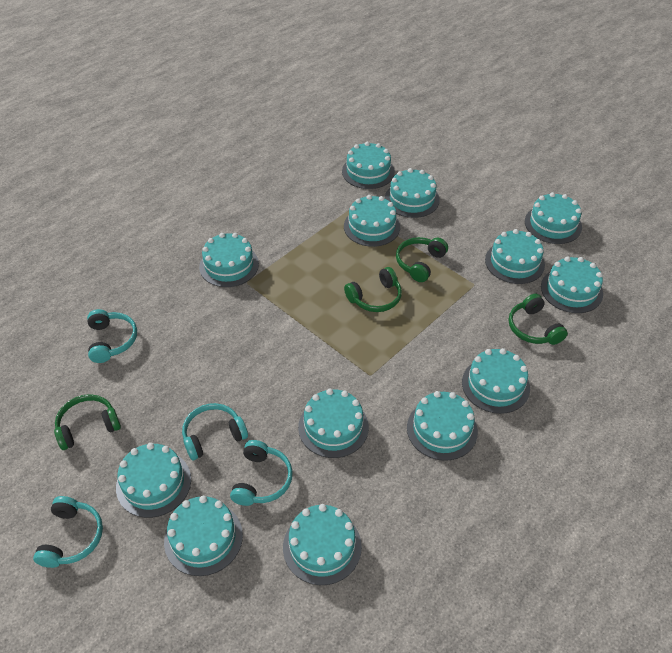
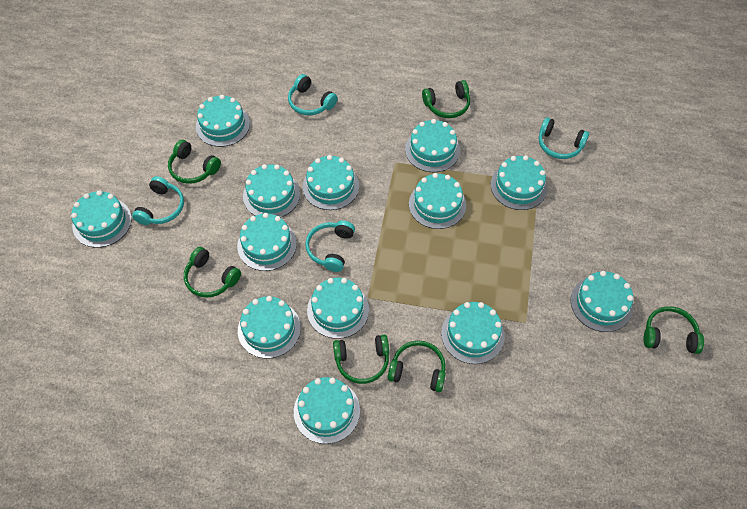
green headphones: 4 -> 6

